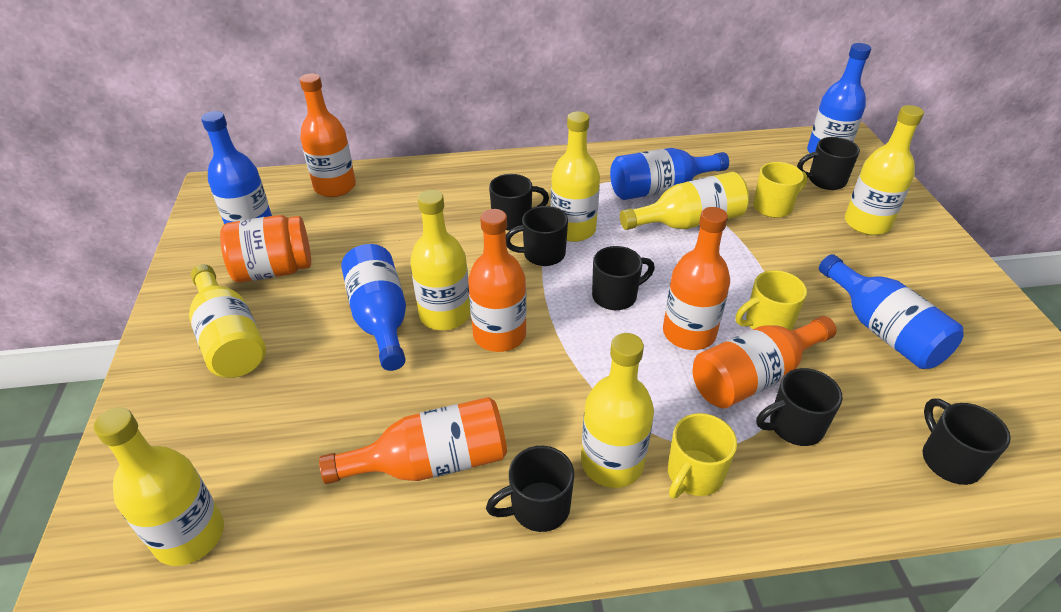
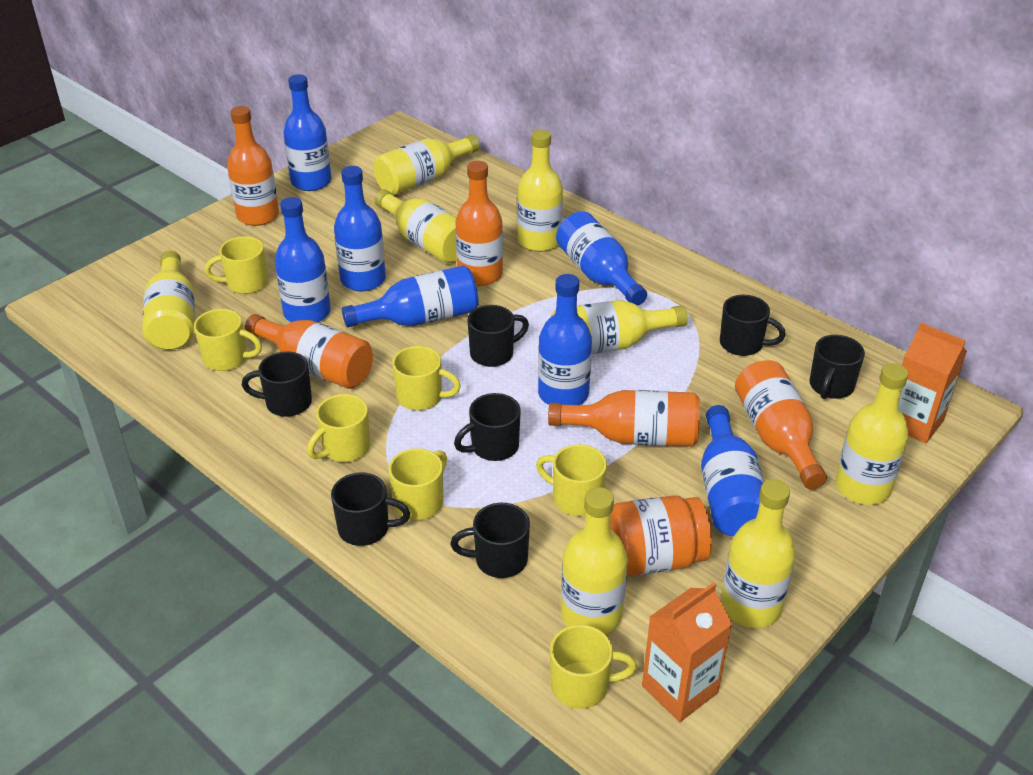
blue bottle: 5 -> 7
orange carton: 0 -> 2
yellow bottle: 7 -> 8
yellow mug: 3 -> 7

